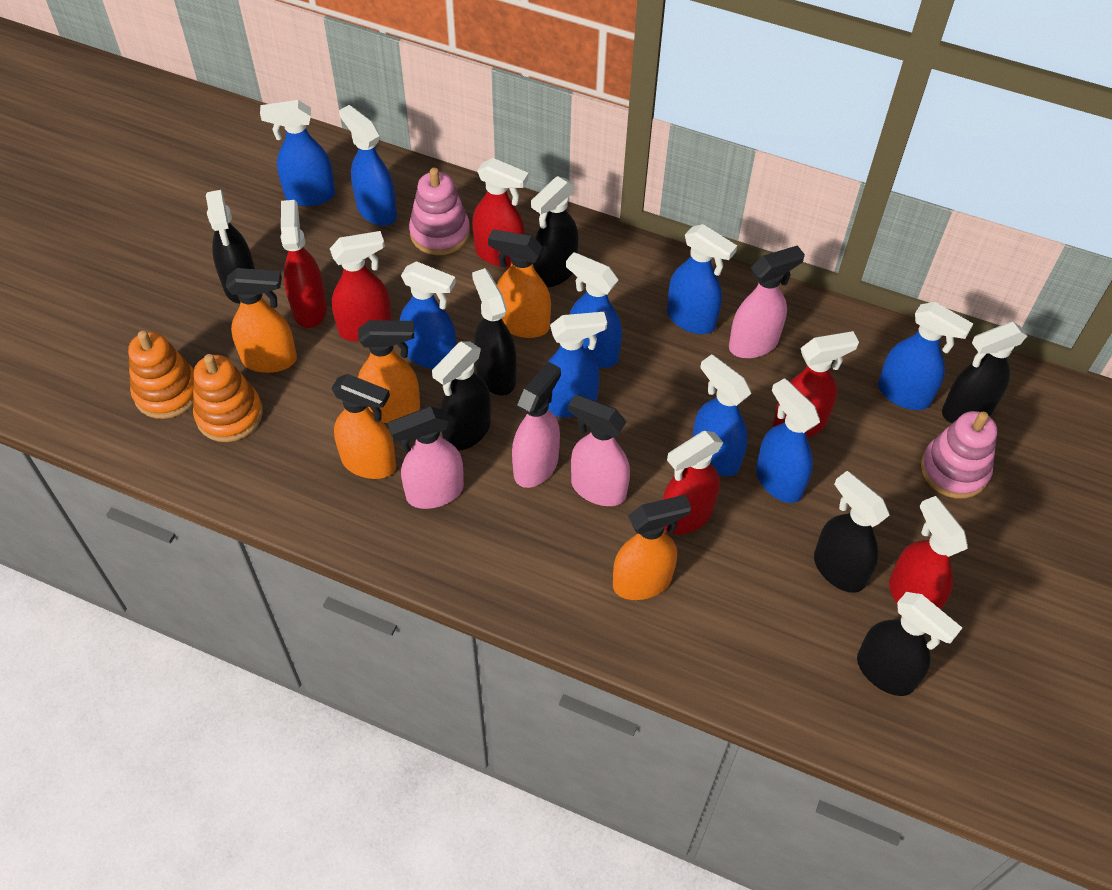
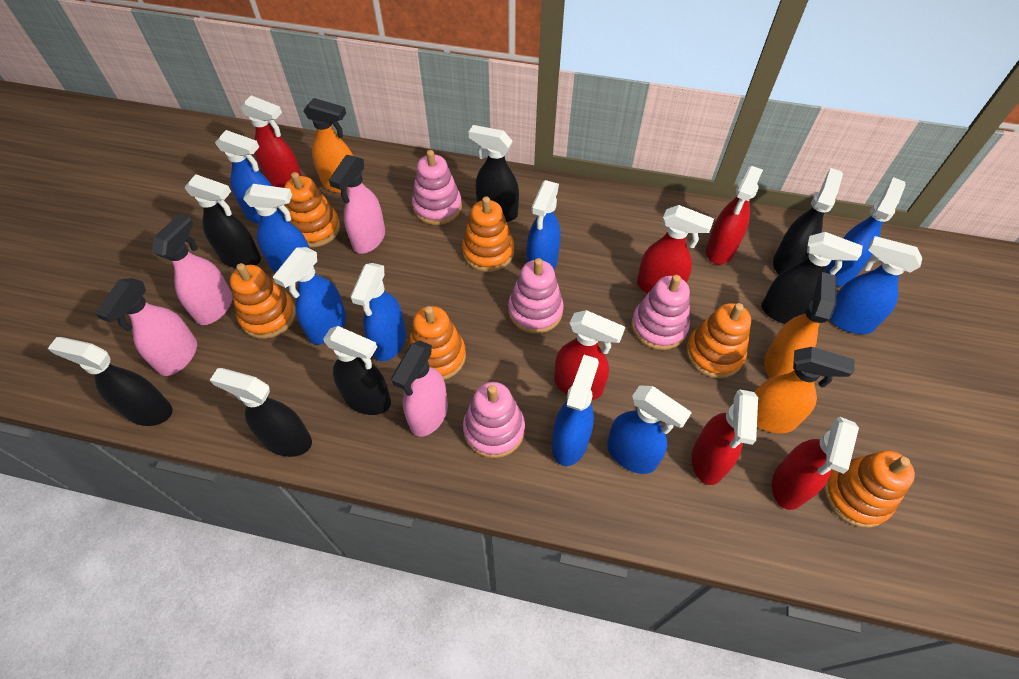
orange spray bottle: 5 -> 3
orange stacking toy: 2 -> 6
pink stacking toy: 2 -> 4

